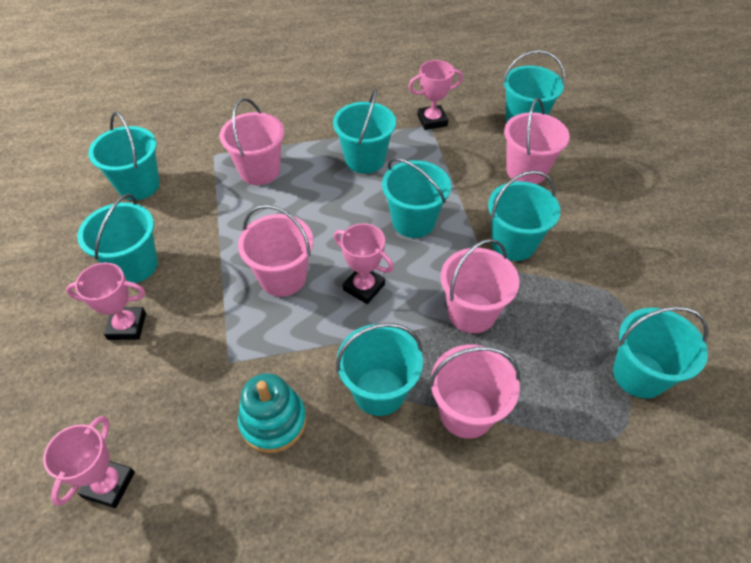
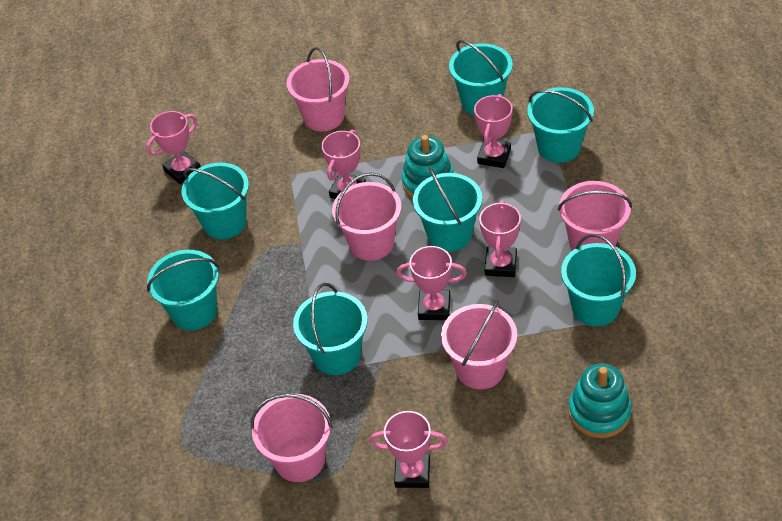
pink trophy: 4 -> 6
turquoise bucket: 8 -> 7
turquoise stacking toy: 1 -> 2

